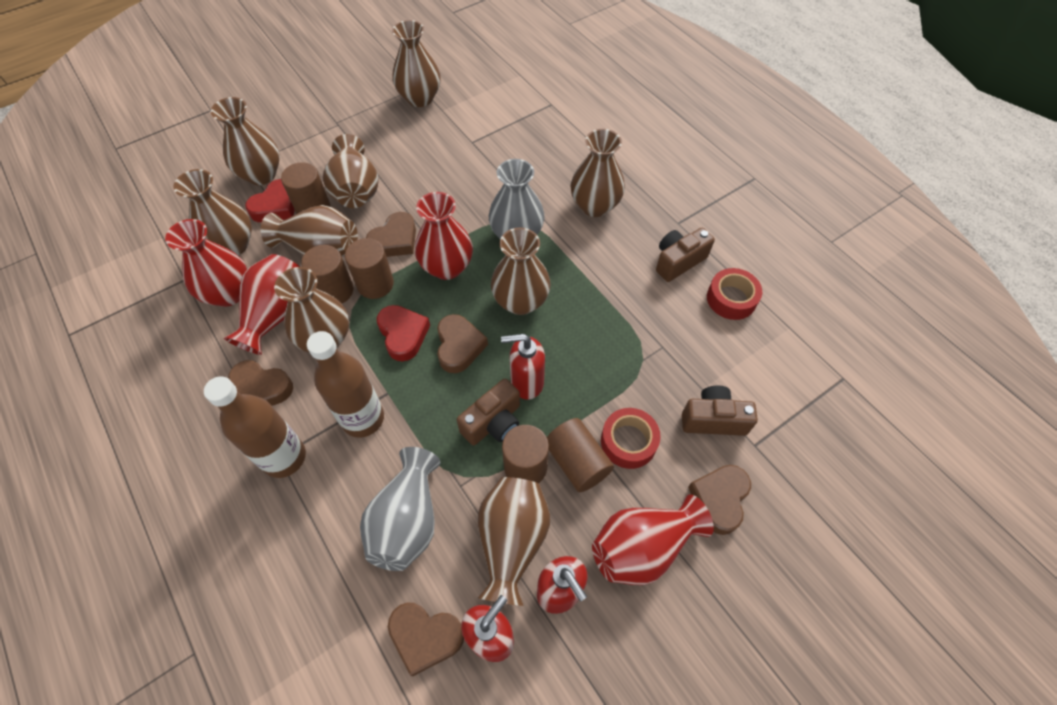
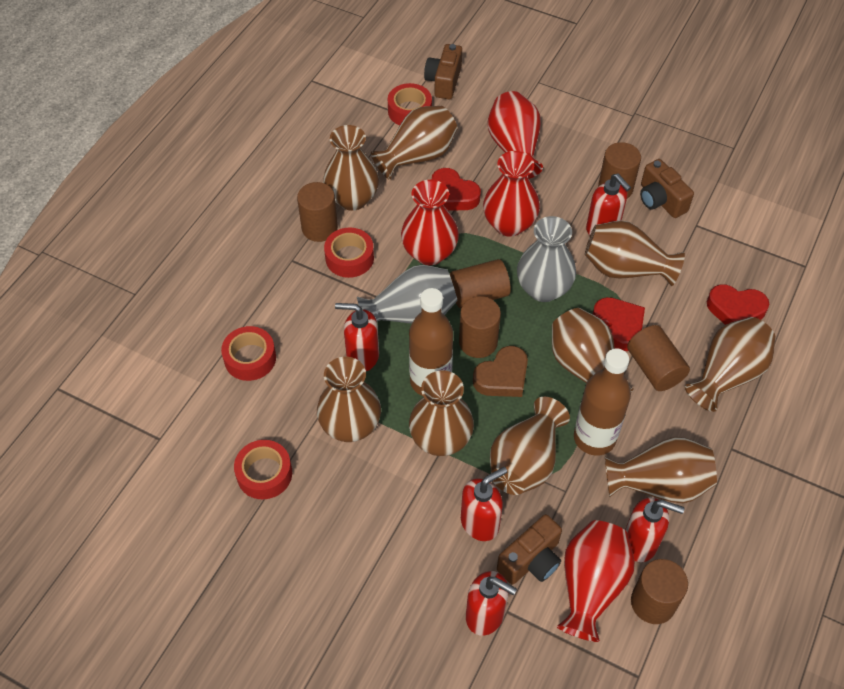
brown cylinder: 5 -> 6
brown heart: 5 -> 1
red heart: 2 -> 3
red soap dispenser: 3 -> 5
red tape: 2 -> 4

